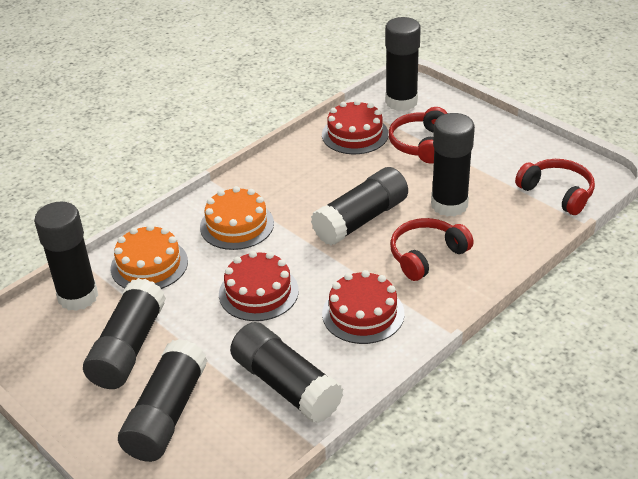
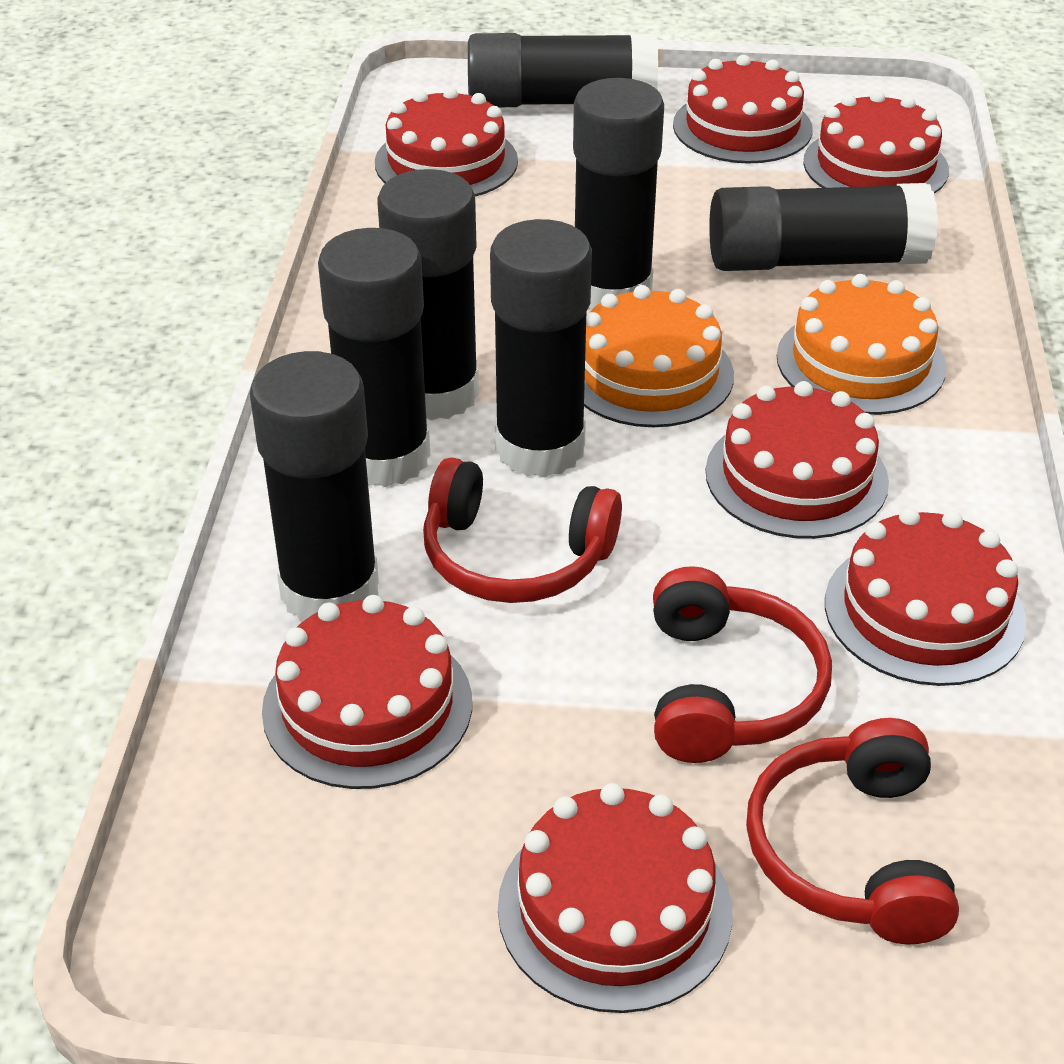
red cake: 3 -> 7

